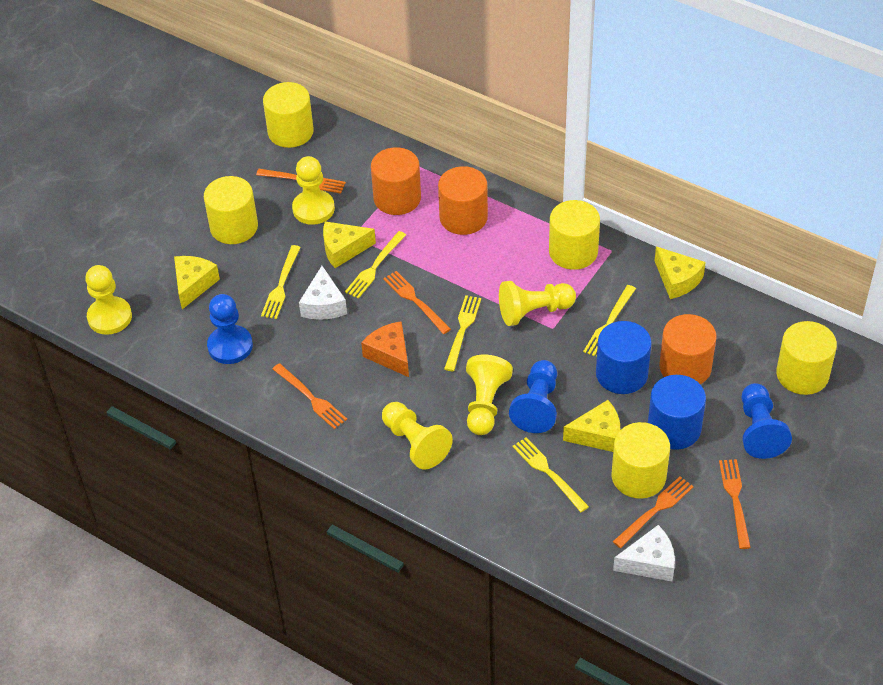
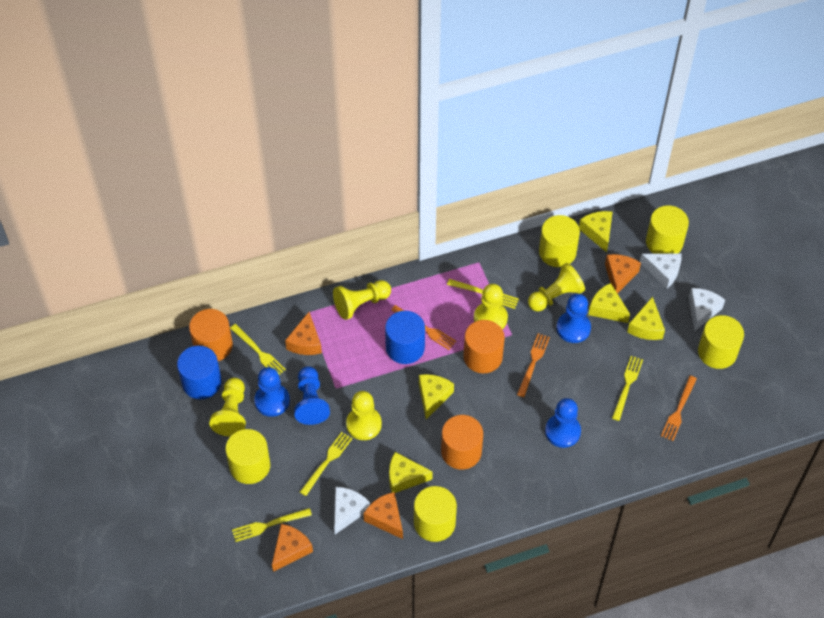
blue pawn: 3 -> 4
orange cheese: 1 -> 4
orange fork: 5 -> 3
white cheese: 2 -> 3
yellow cheese: 4 -> 5

